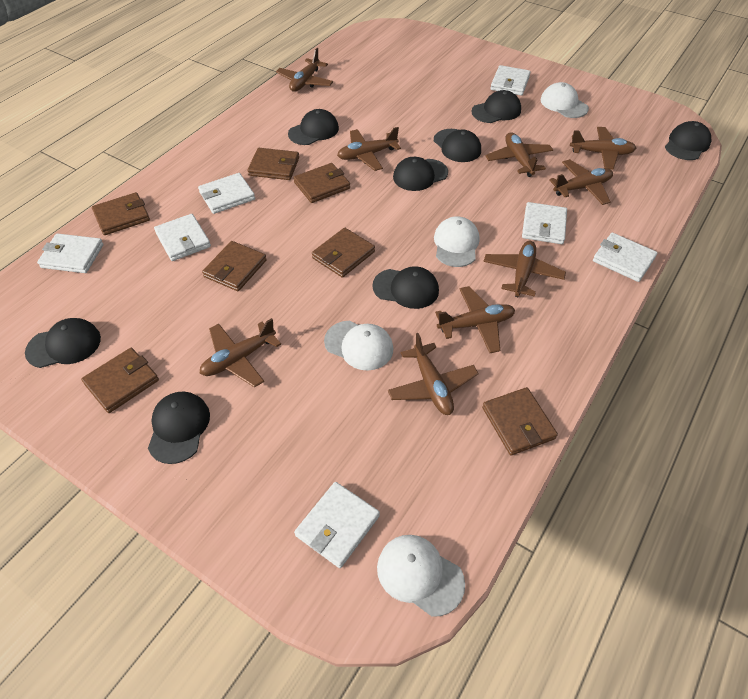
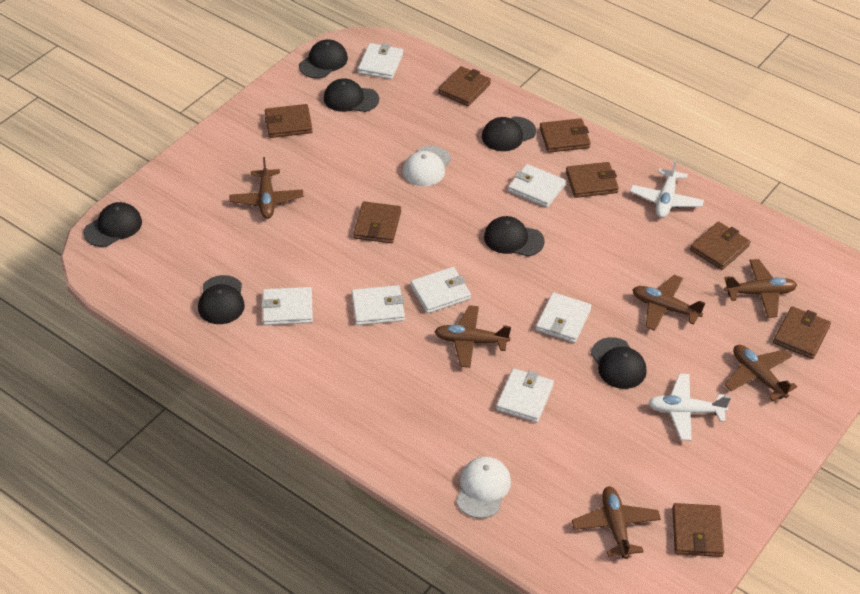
black cap: 8 -> 7
brown plane: 9 -> 6
brown wallet: 7 -> 8
white cap: 4 -> 2
white plane: 0 -> 2

